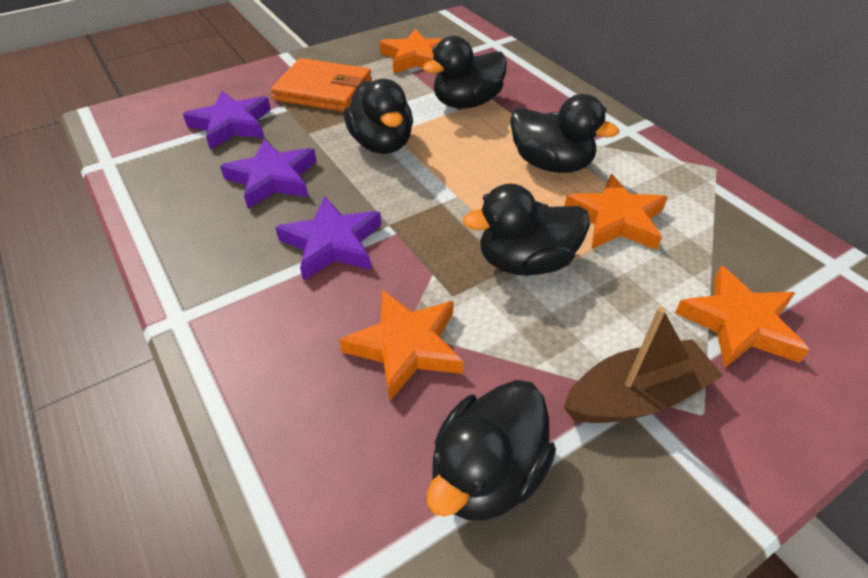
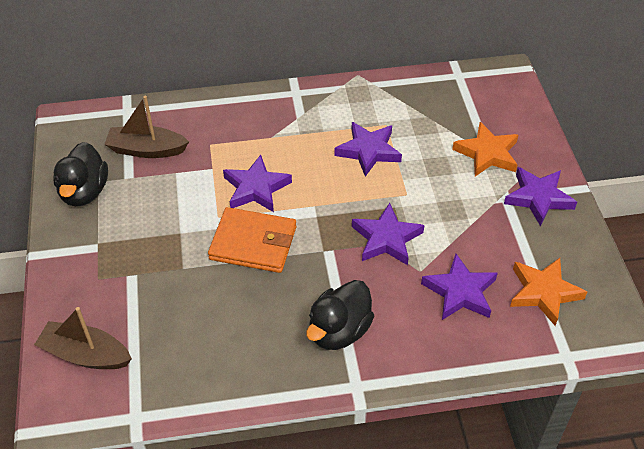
black duck: 5 -> 2
brown boat: 1 -> 2
orange star: 4 -> 2
purple star: 3 -> 5

